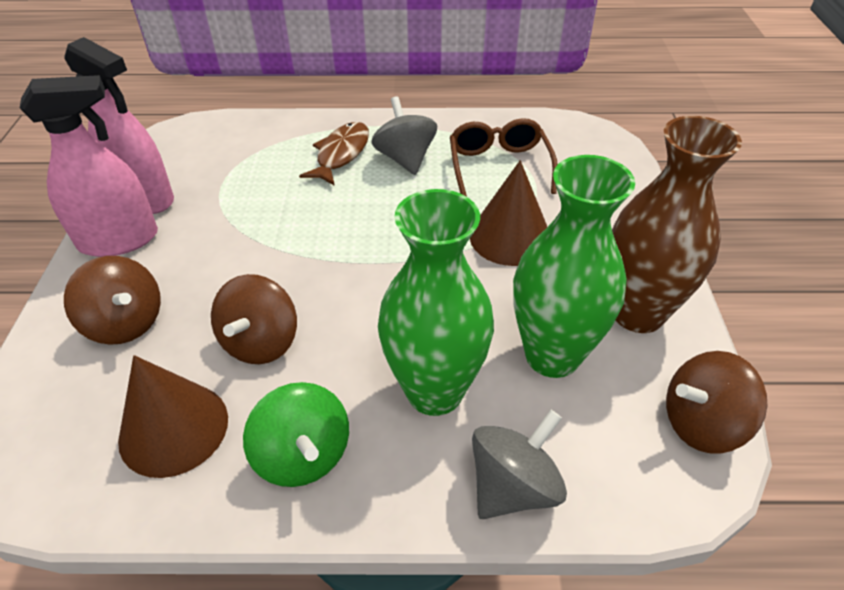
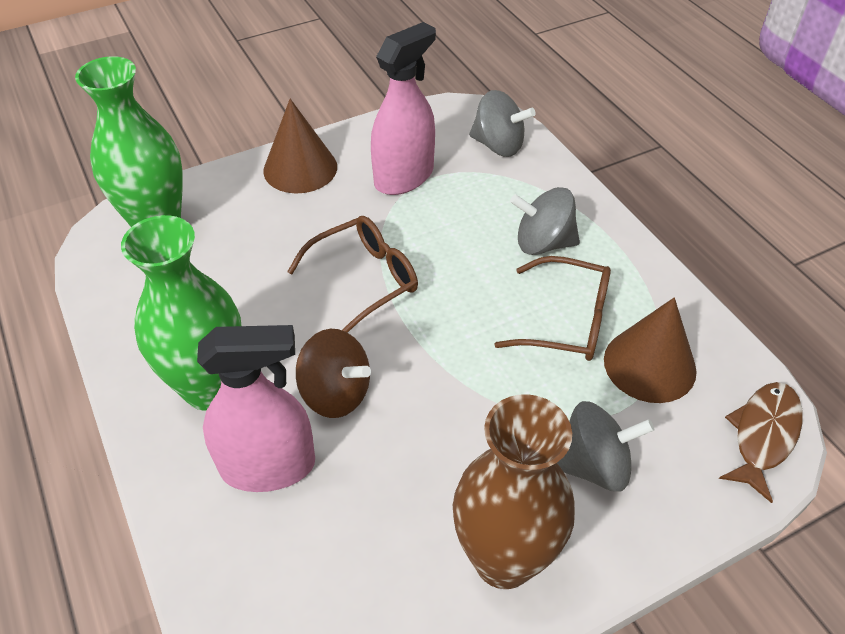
brown glasses: 1 -> 2
brown spinning top: 3 -> 1
green spinning top: 1 -> 0
grey spinning top: 2 -> 3

